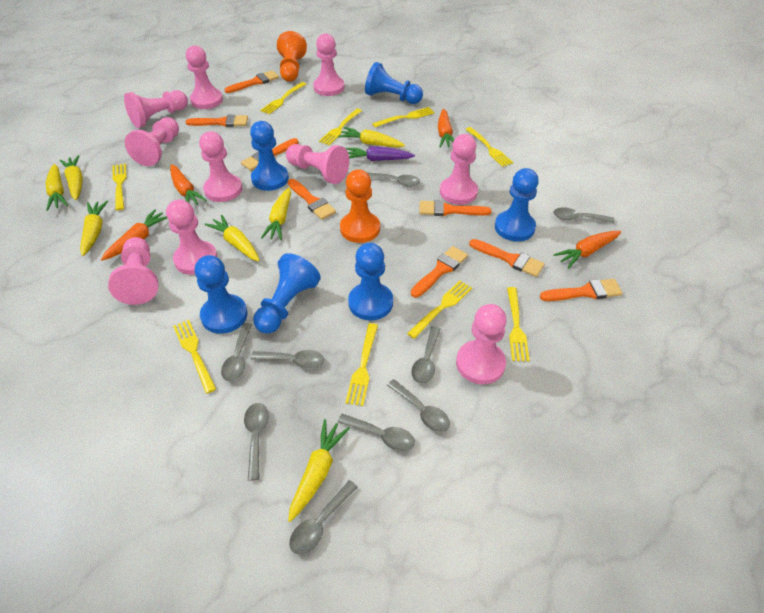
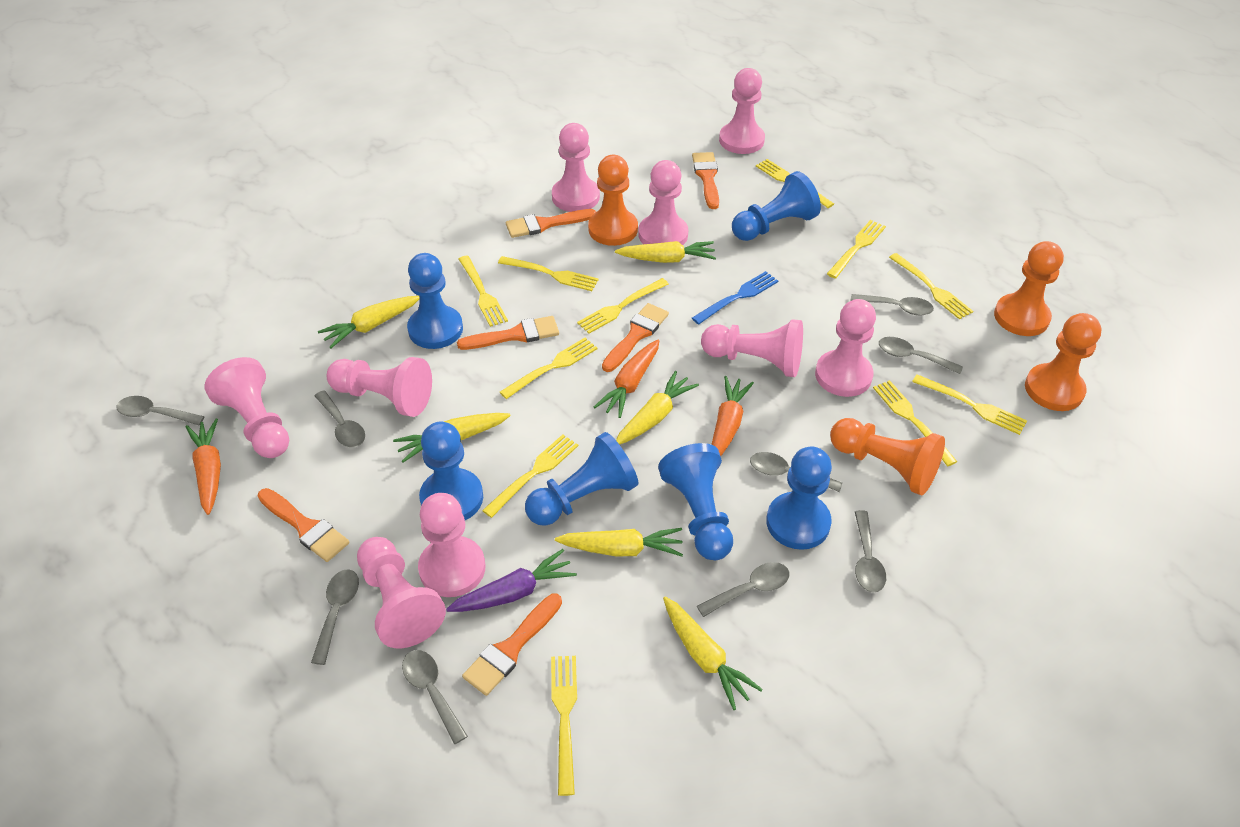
blue fork: 0 -> 1
orange brush: 8 -> 6
orange carrot: 4 -> 3
orange pawn: 2 -> 4
pink pawn: 10 -> 9
yellow carrot: 7 -> 6
yellow fork: 9 -> 11

